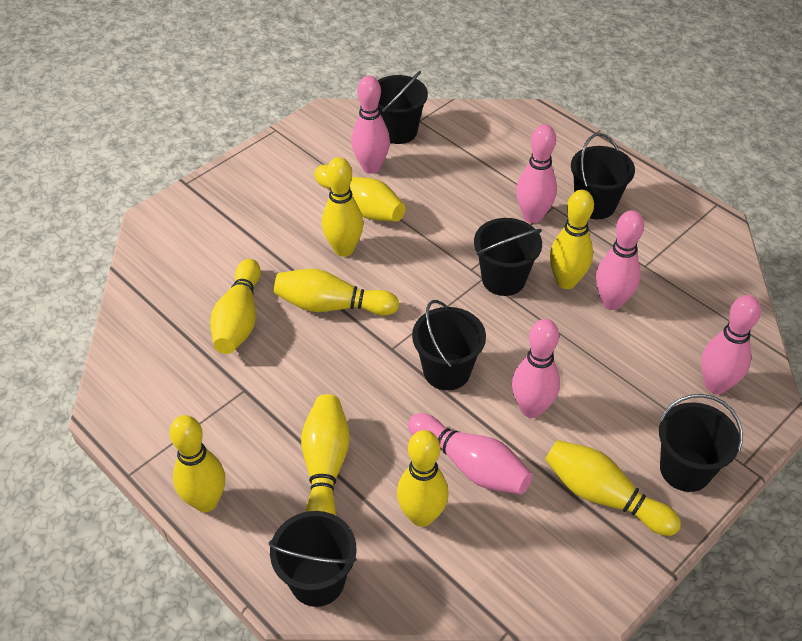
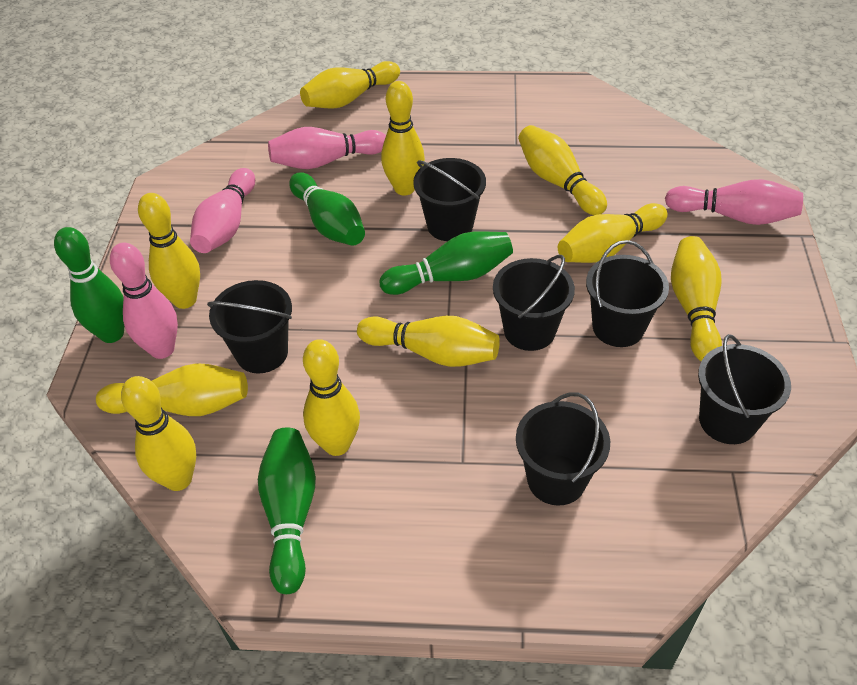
green bowling pin: 0 -> 4
pink bowling pin: 6 -> 4
yellow bowling pin: 9 -> 10

